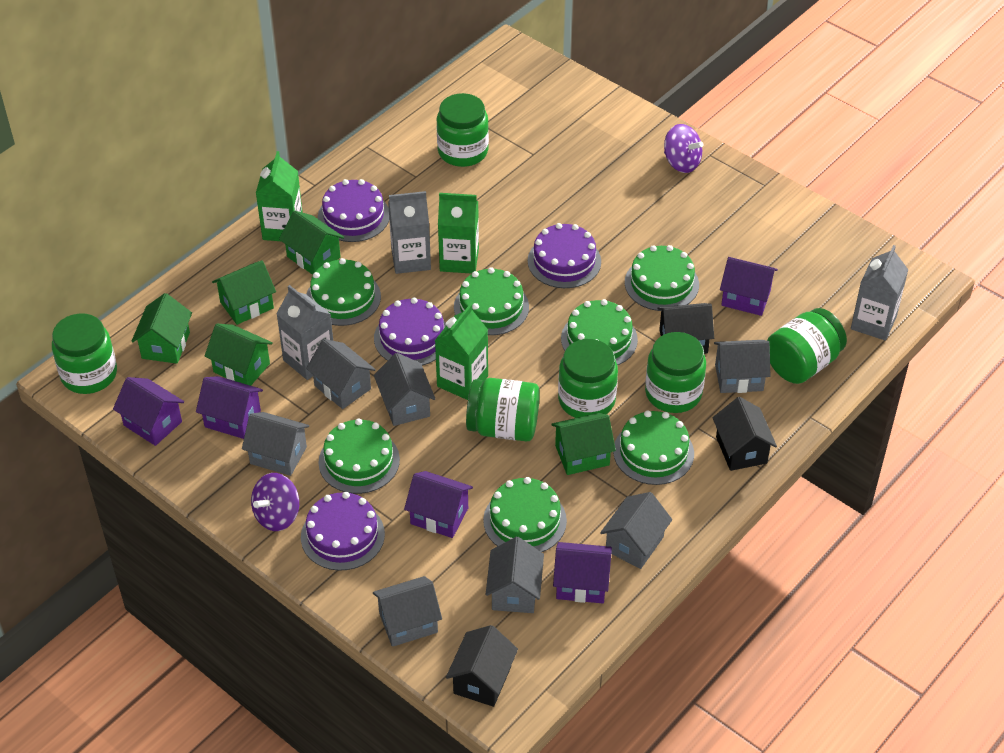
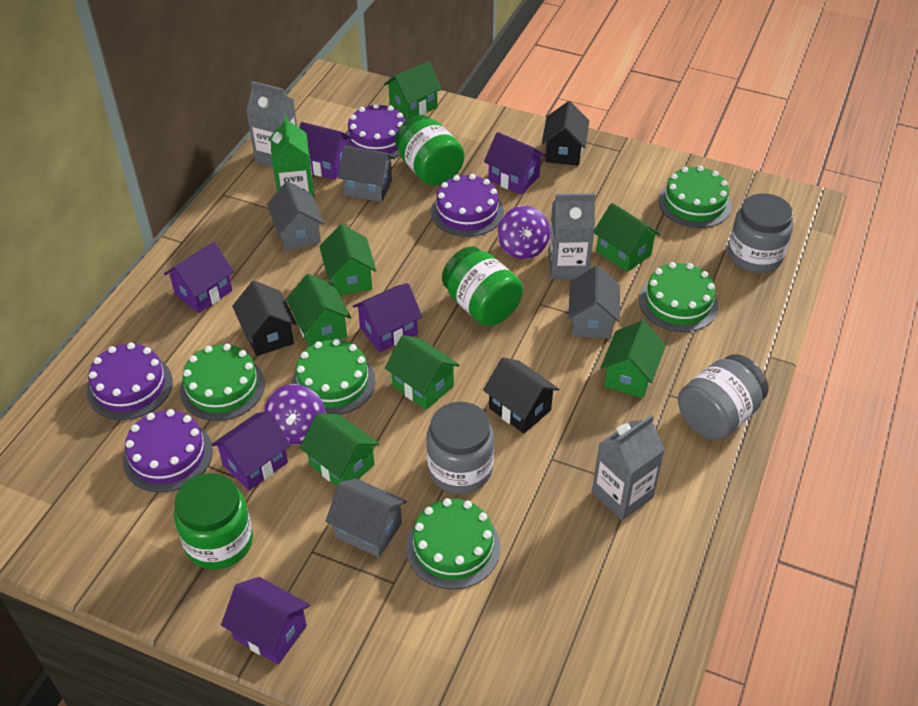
green cake: 7 -> 5
green carton: 3 -> 1
green house: 5 -> 7
green jar: 6 -> 3
grey house: 7 -> 4
grey jar: 0 -> 3
purple house: 5 -> 6

